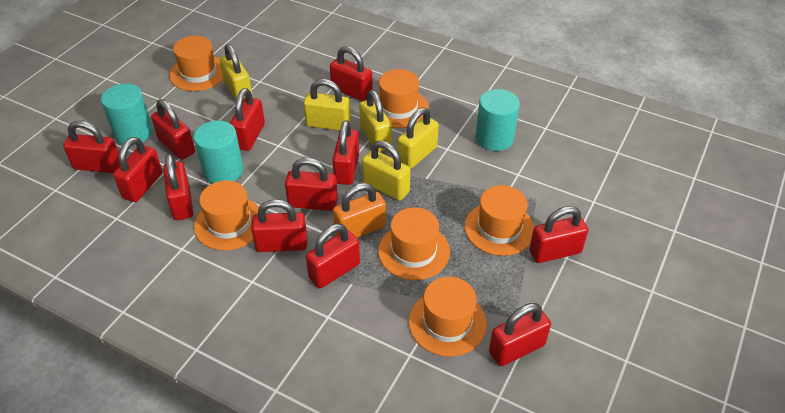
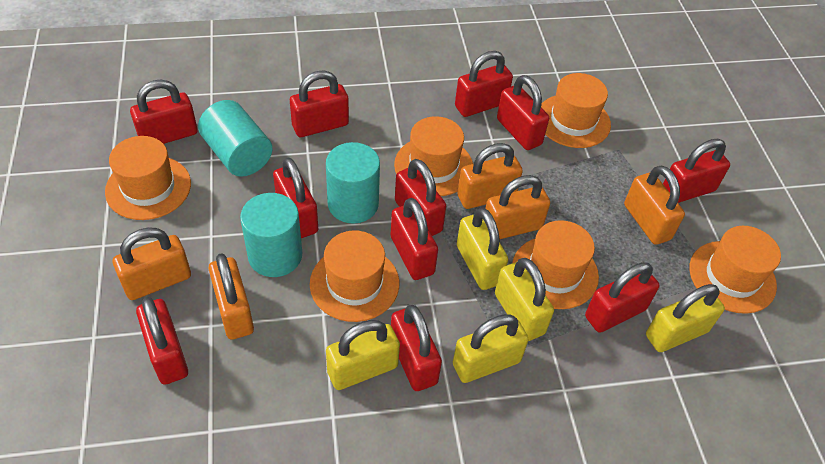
orange padlock: 1 -> 5
red padlock: 12 -> 11

